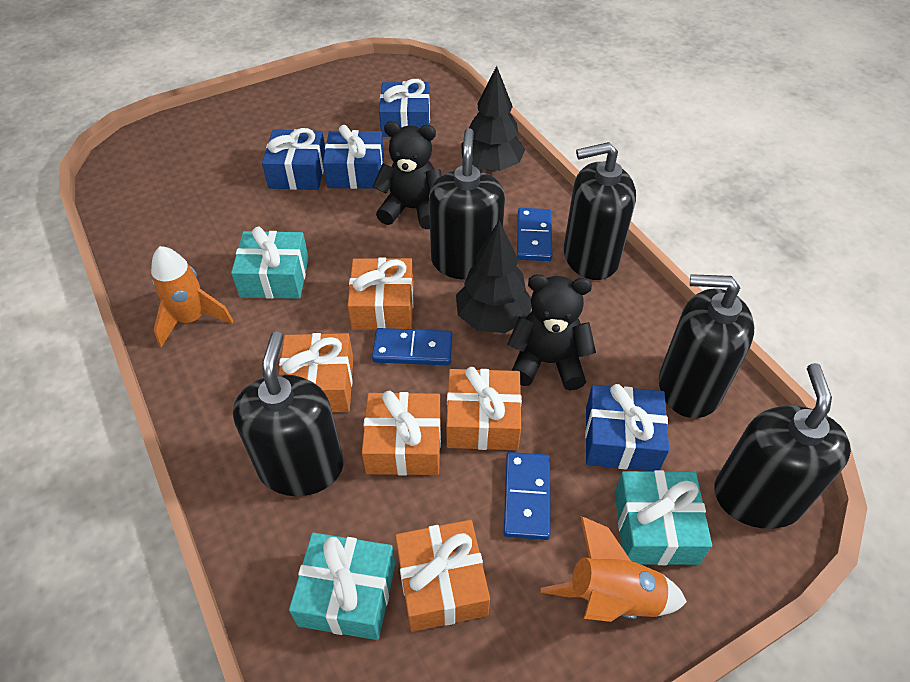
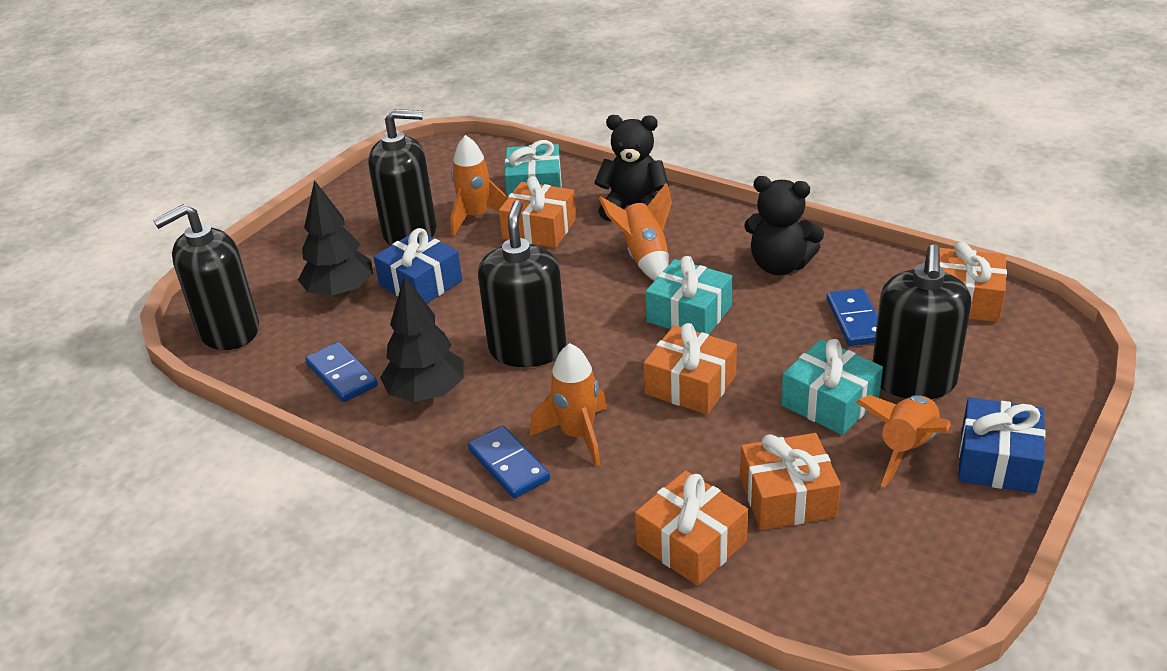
black soap dispenser: 5 -> 4
blue gift: 4 -> 2
orange rocket: 2 -> 4

